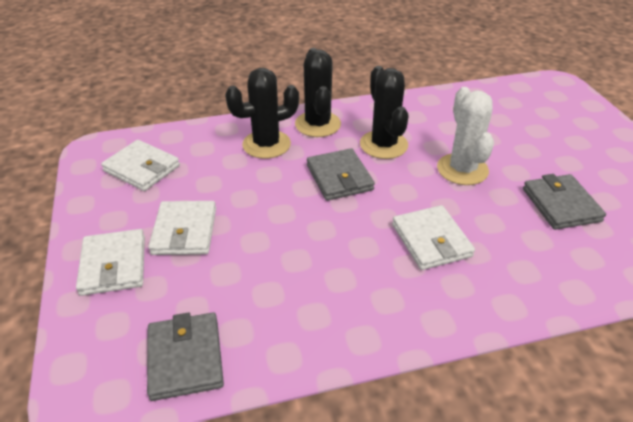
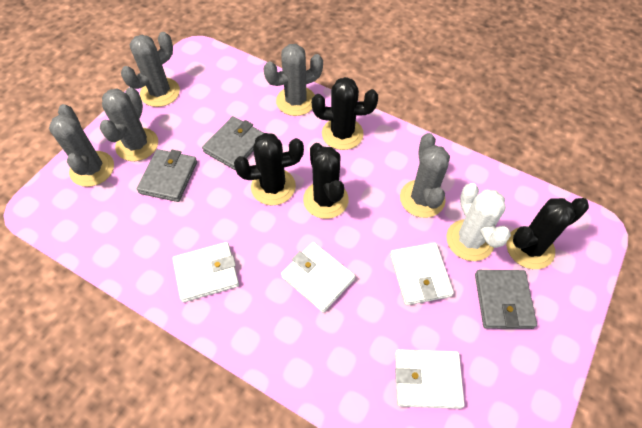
black cactus: 3 -> 4
grey cactus: 0 -> 5

